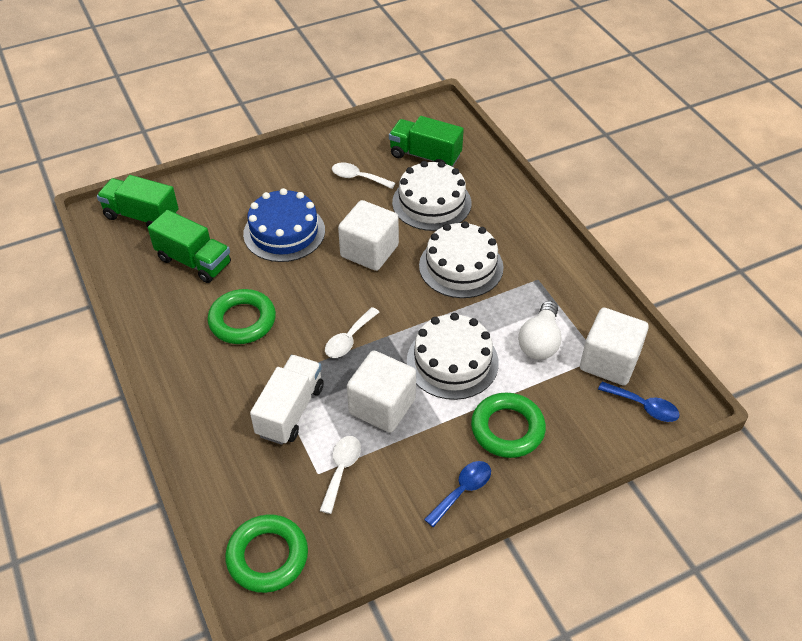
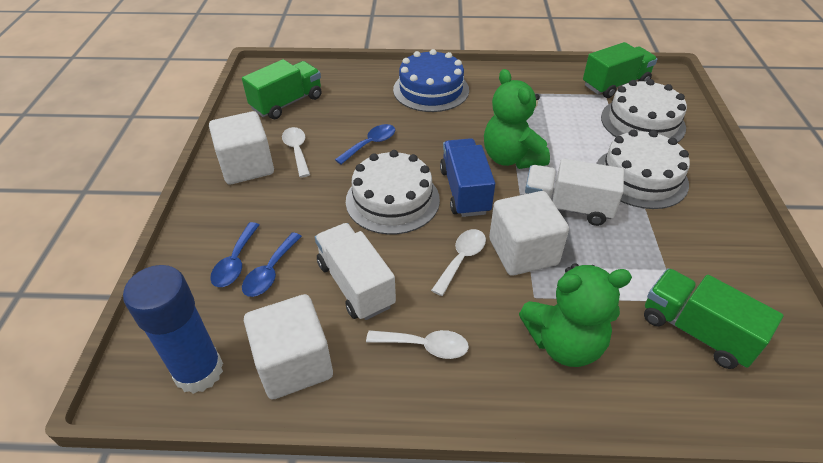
blue glue stick: 0 -> 1
blue spoon: 2 -> 3
blue truck: 0 -> 1
green ring: 3 -> 0
green teddy bear: 0 -> 2
white light bulb: 1 -> 0
white truck: 1 -> 2

